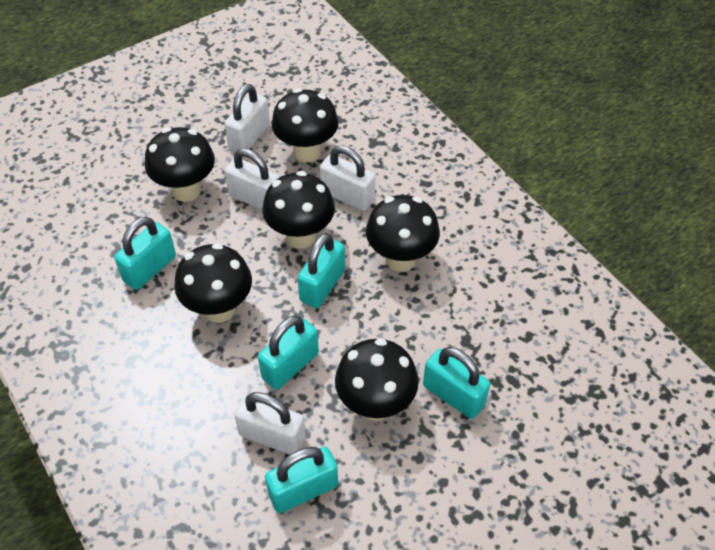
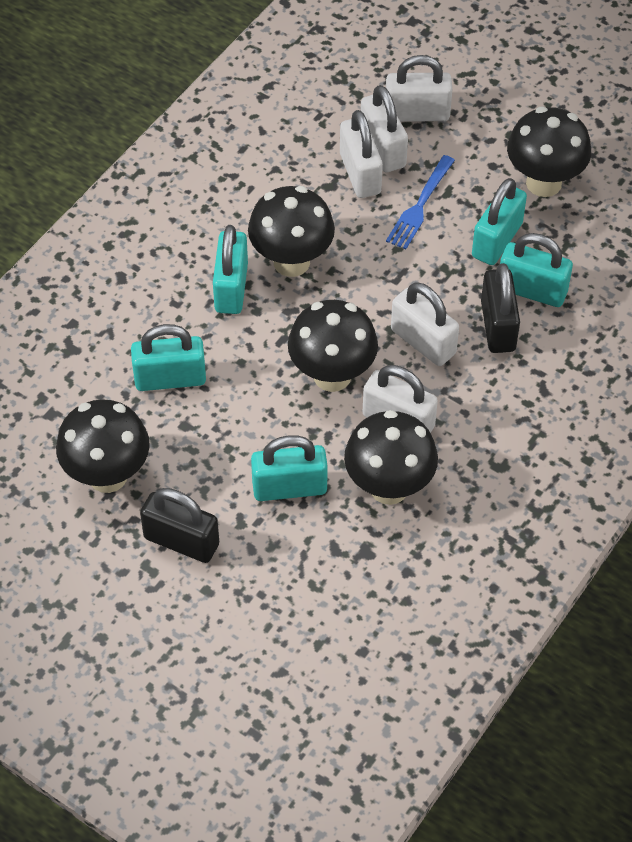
black mushroom: 6 -> 5
black padlock: 0 -> 2
blue fork: 0 -> 1
white padlock: 4 -> 5

